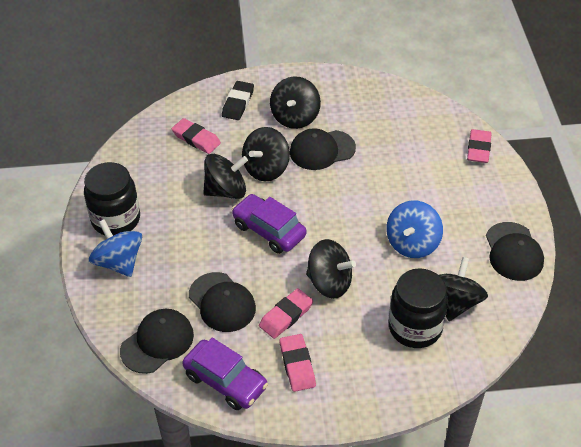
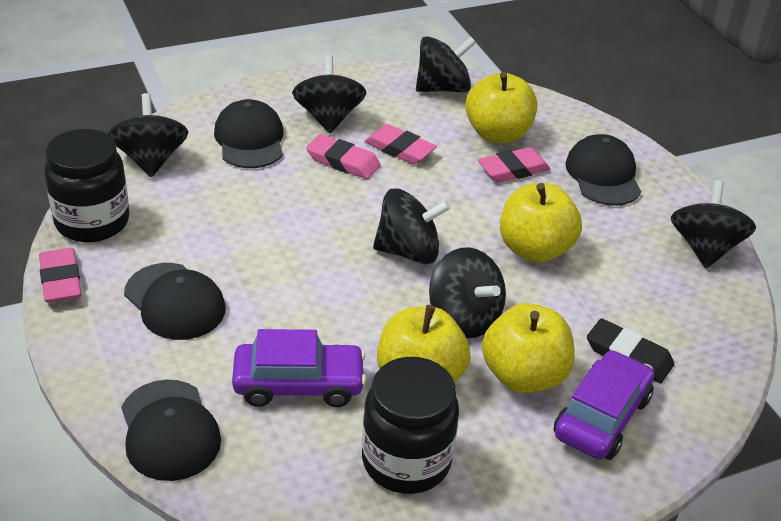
black spinning top: 5 -> 6
blue spinning top: 2 -> 0
yellow apple: 0 -> 4

